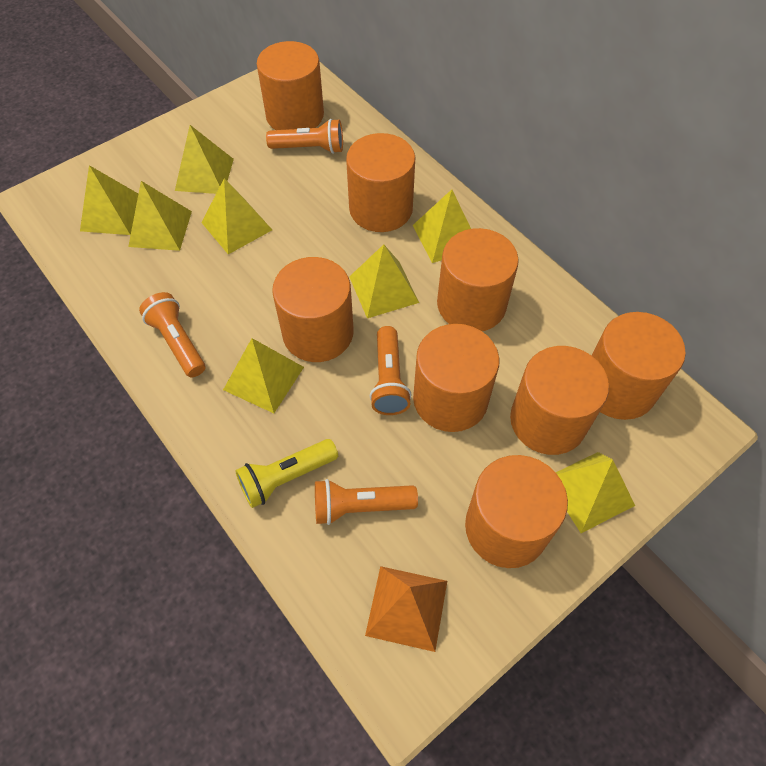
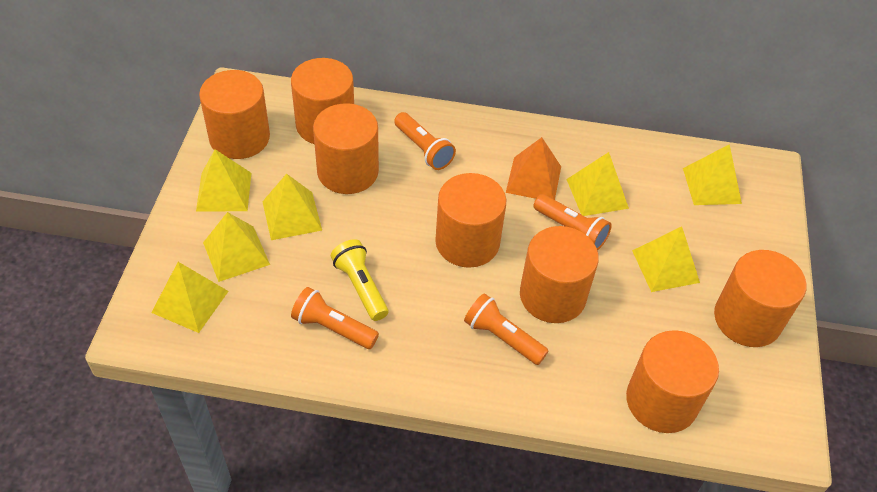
orange cylinder: 8 -> 7
yellow pyramid: 8 -> 7

